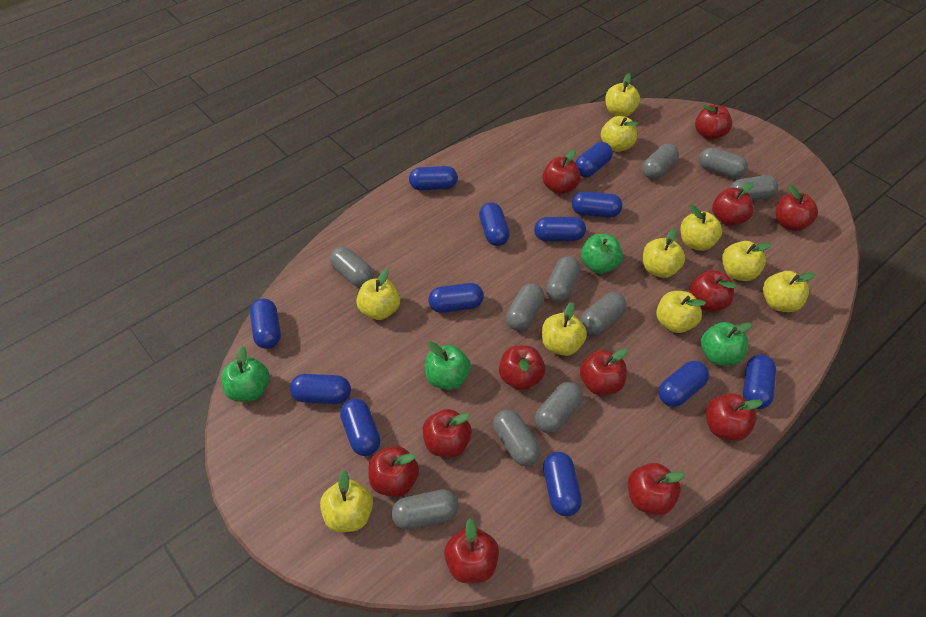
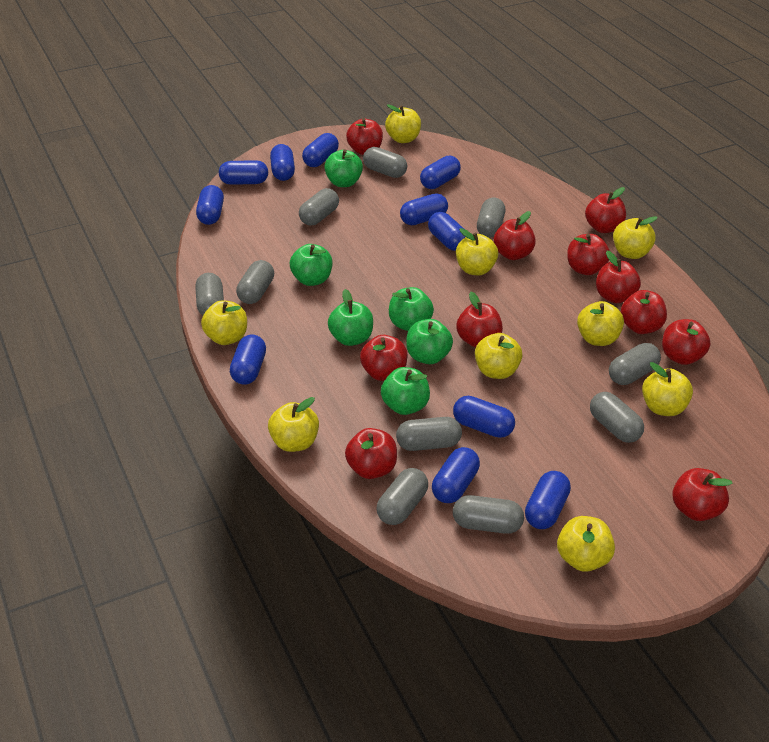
blue capsule: 12 -> 11
green apple: 4 -> 6
red apple: 12 -> 11
yellow apple: 10 -> 9

